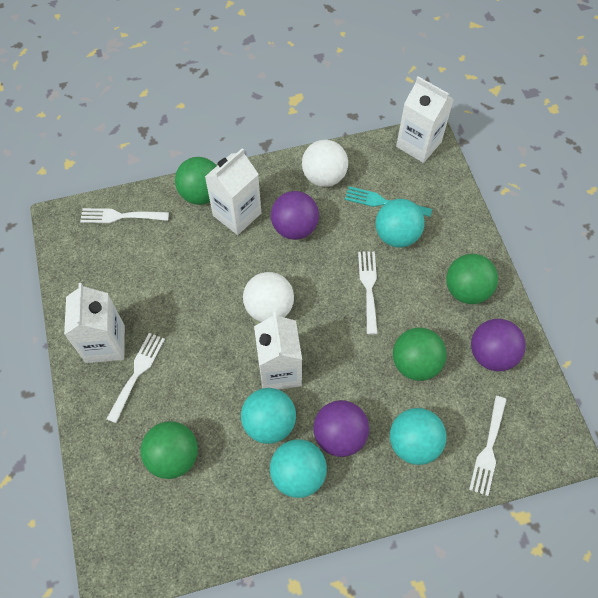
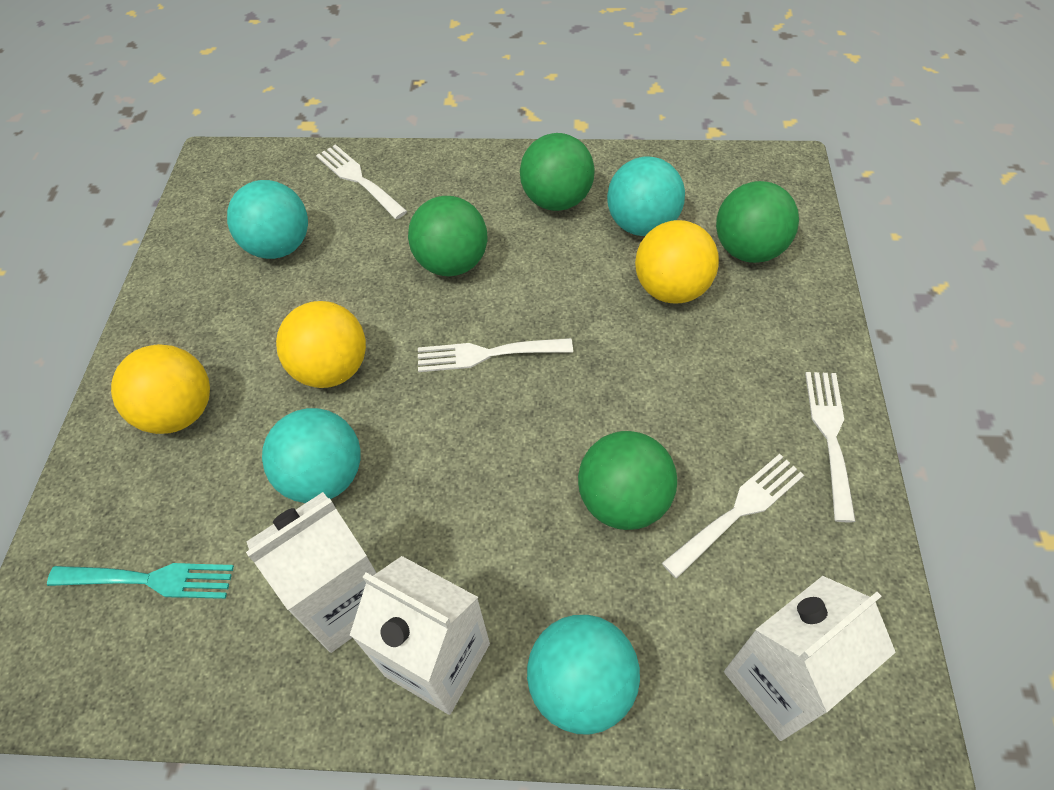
purple ball: 3 -> 0
white ball: 2 -> 0
white carton: 4 -> 3
yellow ball: 0 -> 3

